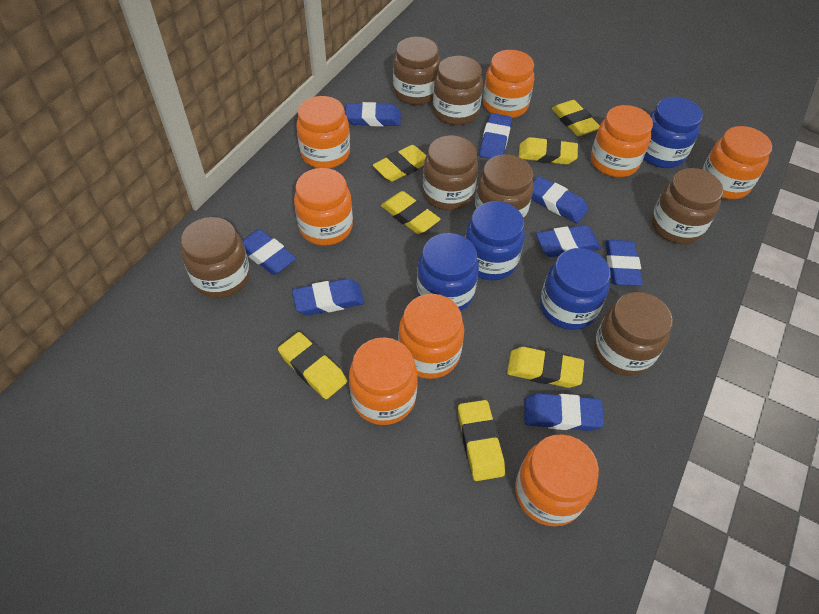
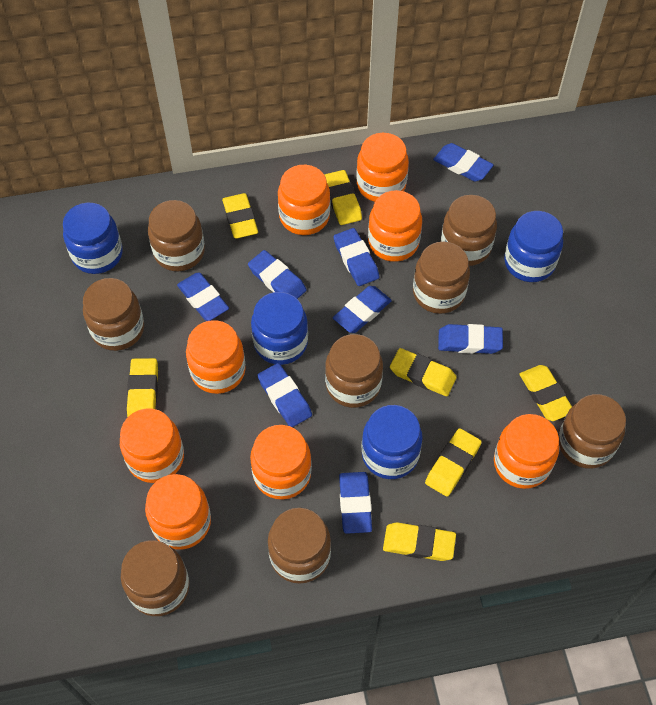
brown jar: 7 -> 8

